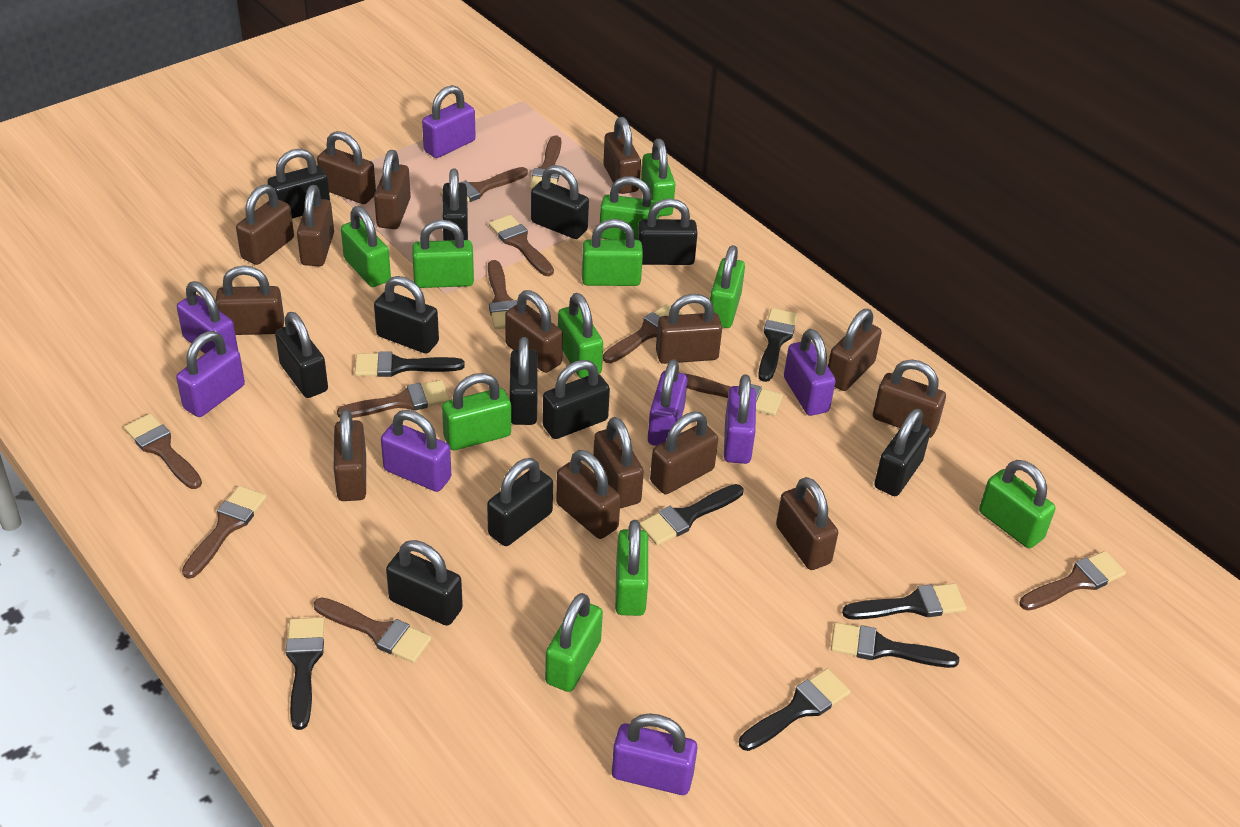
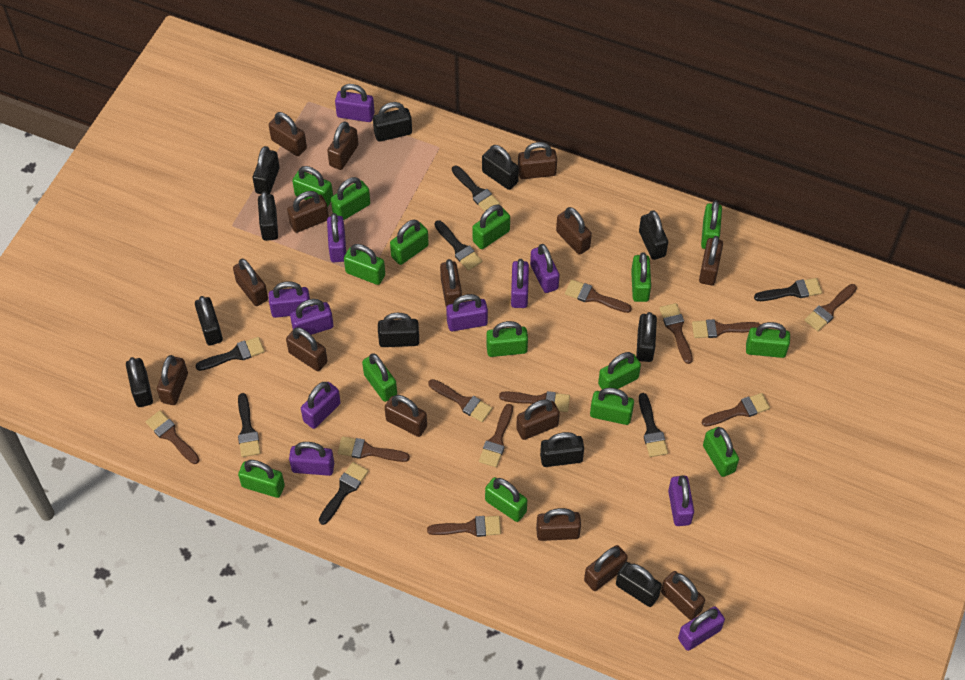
green padlock: 11 -> 15
purple padlock: 8 -> 11

